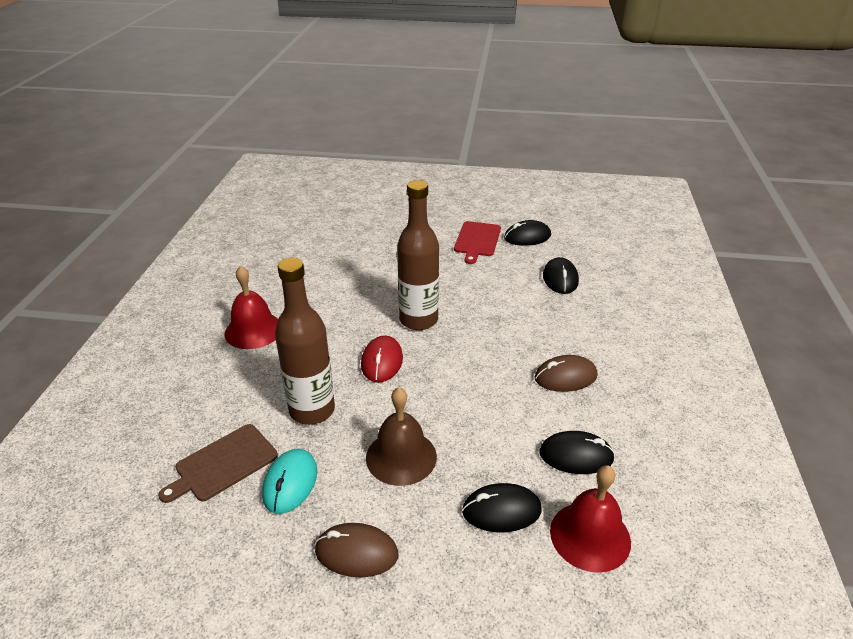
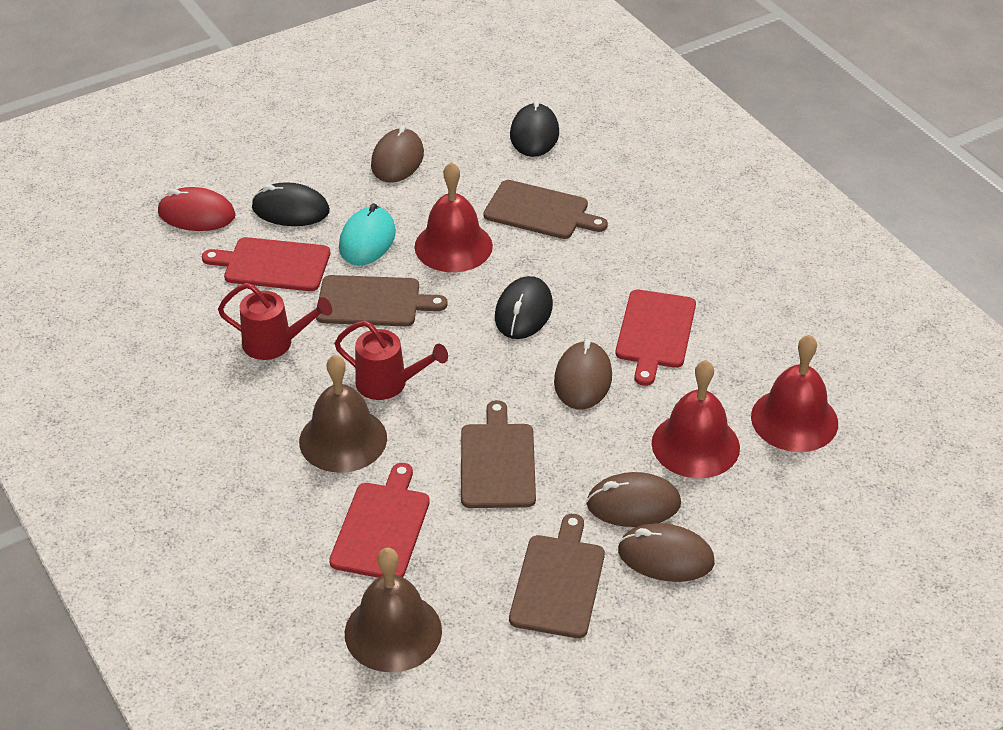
black mouse: 4 -> 3
brown bell: 1 -> 2
brown bottle: 2 -> 0
brown cutting board: 1 -> 4
brown mouse: 2 -> 4
red bell: 2 -> 3
red cutting board: 1 -> 3
red watering can: 0 -> 2

